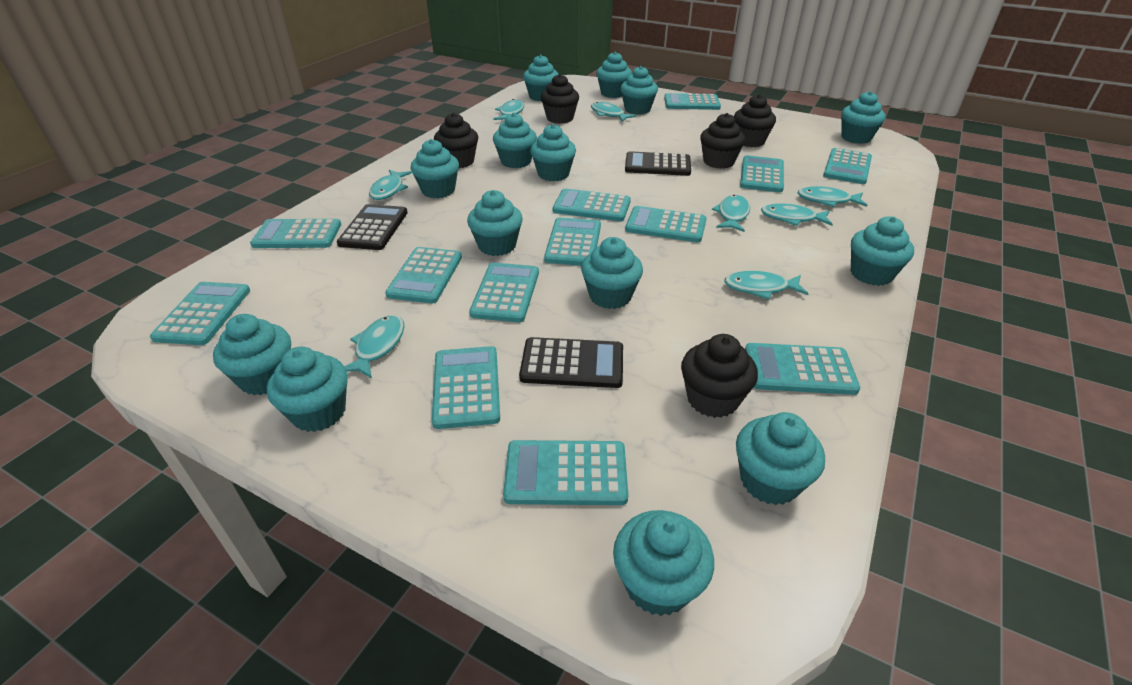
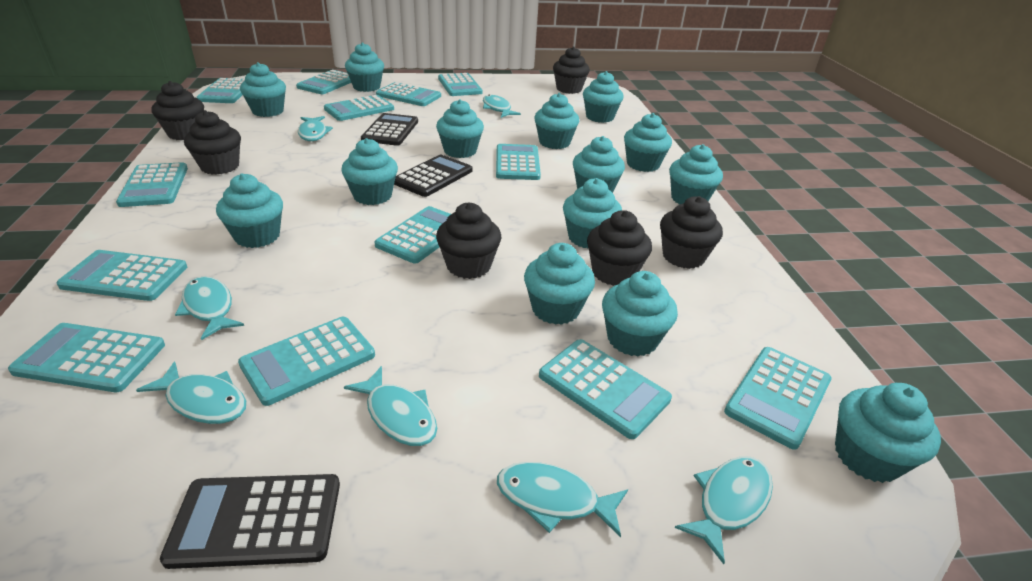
black cupcake: 5 -> 6
turquoise fish: 8 -> 7

